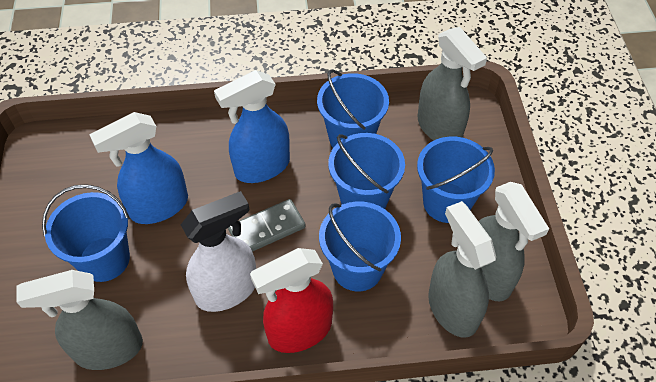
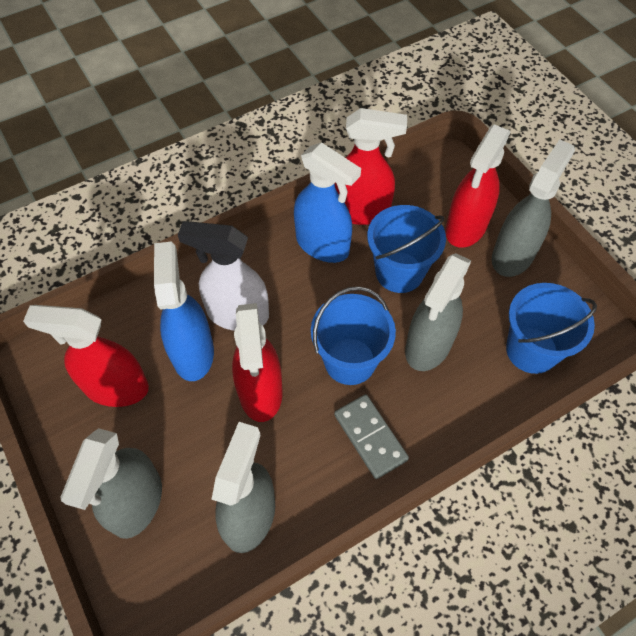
blue bucket: 5 -> 3
red spray bottle: 1 -> 4

